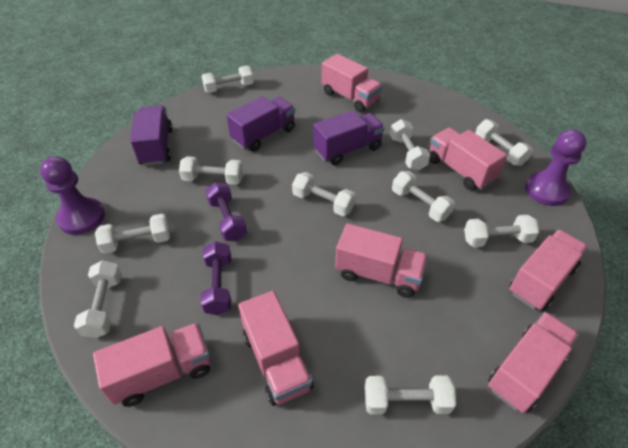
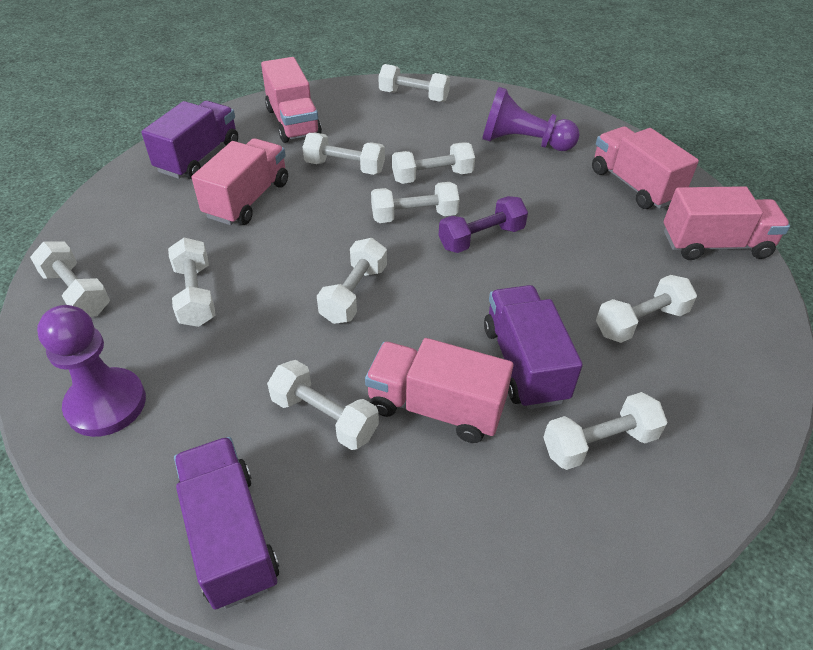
pink truck: 7 -> 5
purple dumbbell: 2 -> 1

